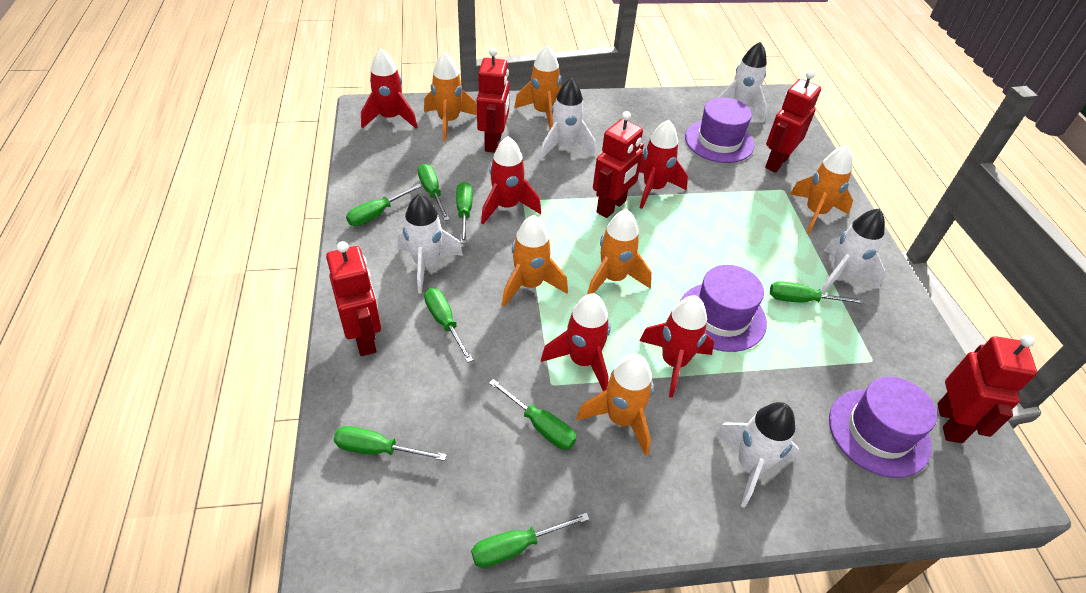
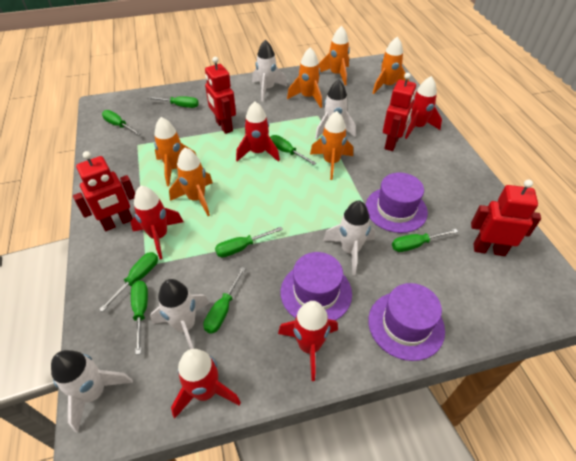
red robot: 5 -> 4

